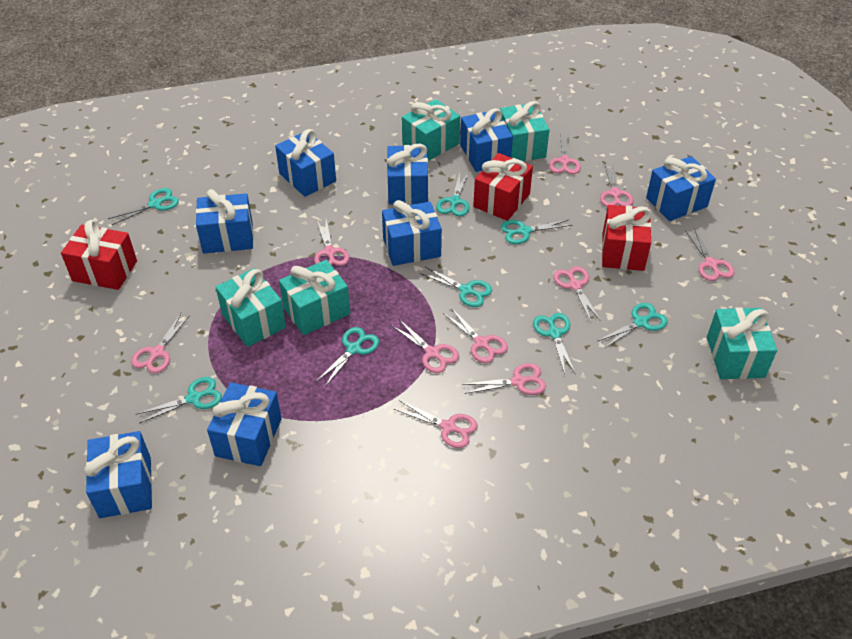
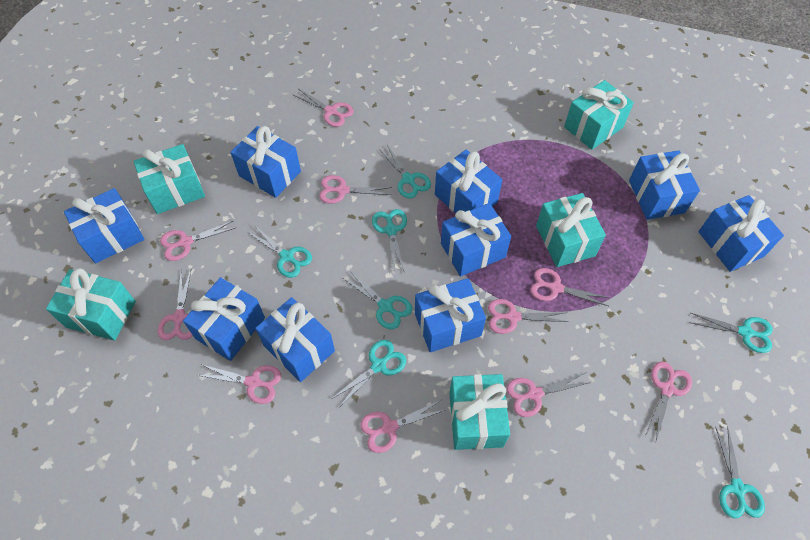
blue gift: 8 -> 9
red gift: 3 -> 0
turquoise scissors: 8 -> 7

